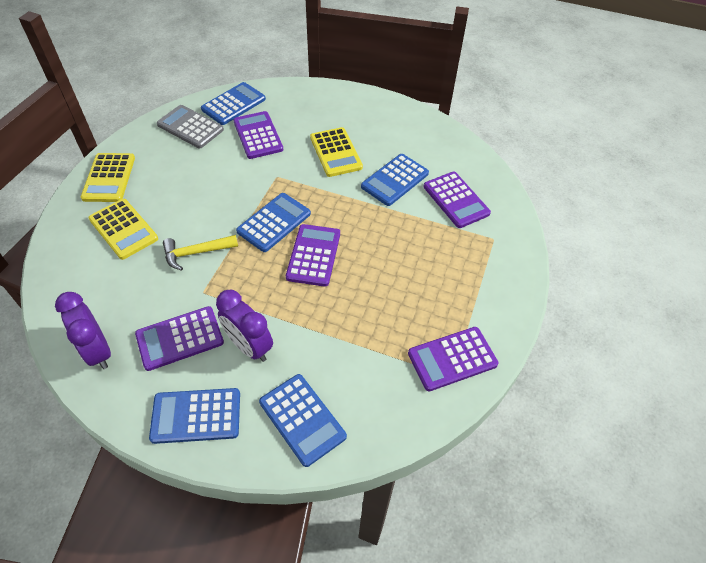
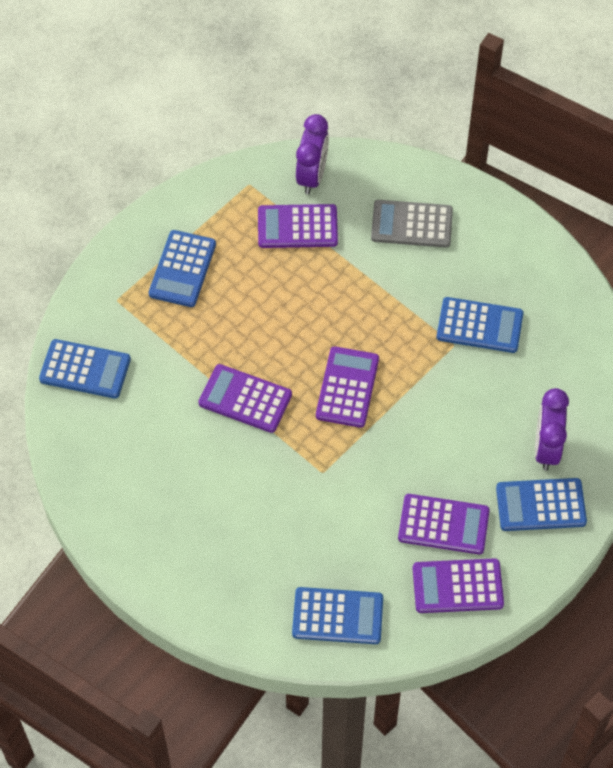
yellow calculator: 3 -> 0
yellow hammer: 1 -> 0

